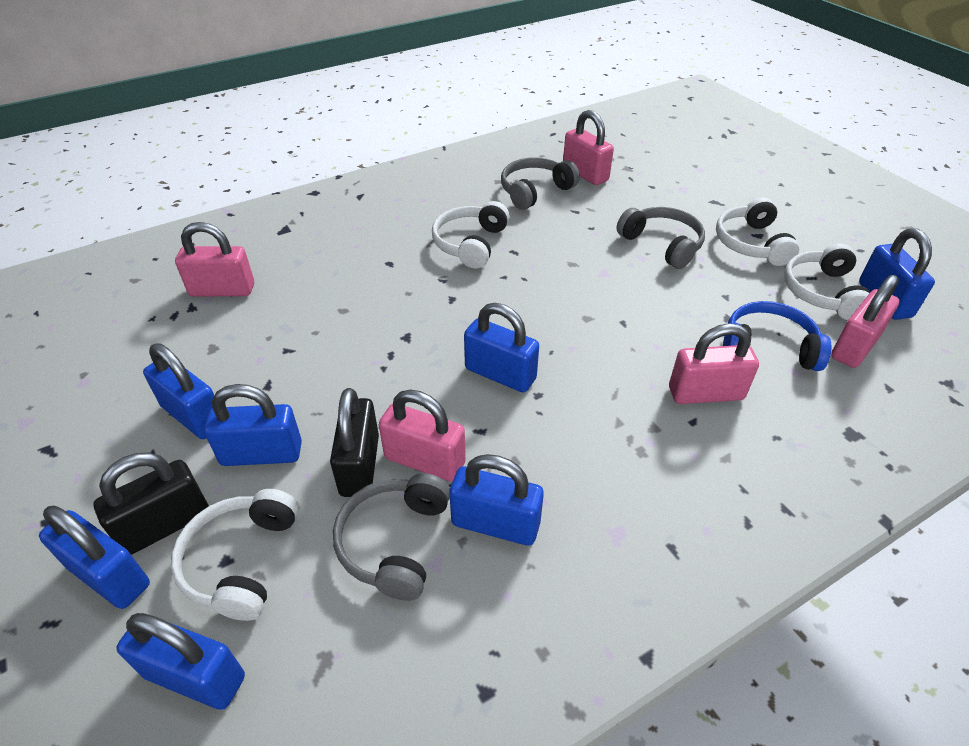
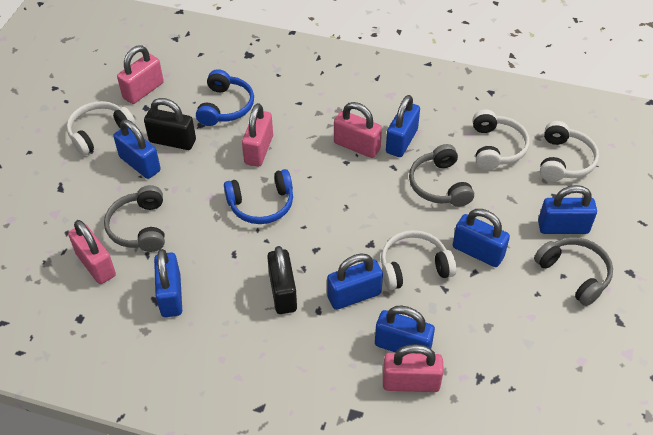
blue headphones: 1 -> 2

